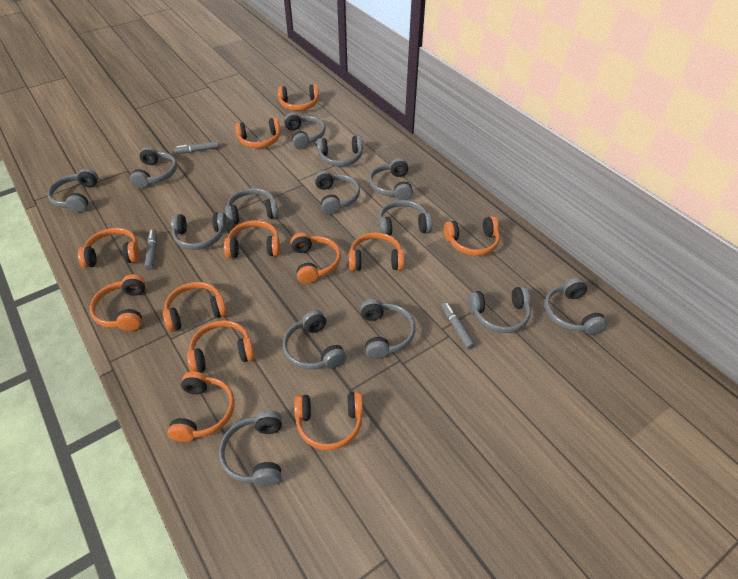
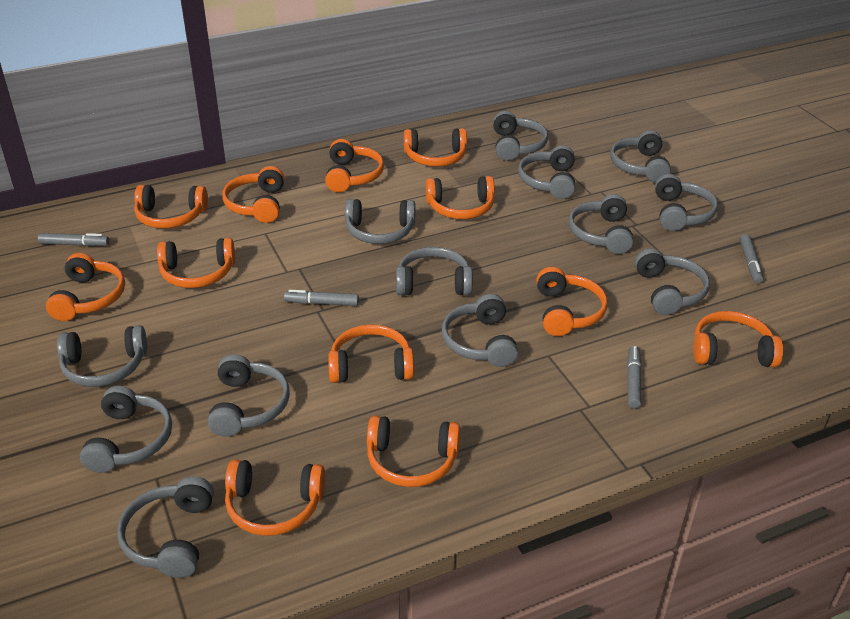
grey headphones: 14 -> 13
grey marker: 3 -> 4

